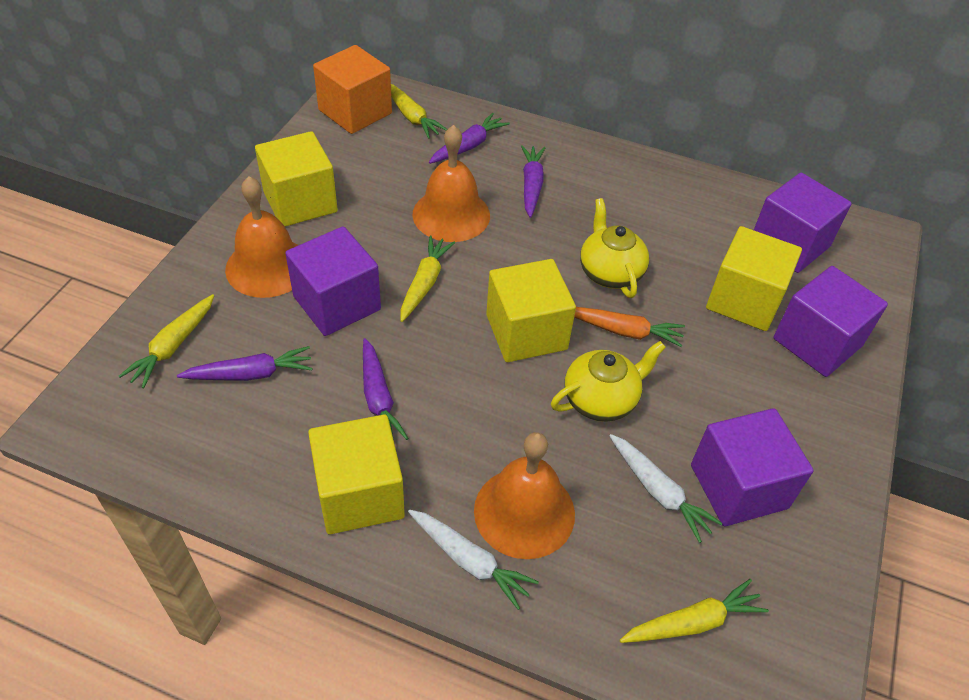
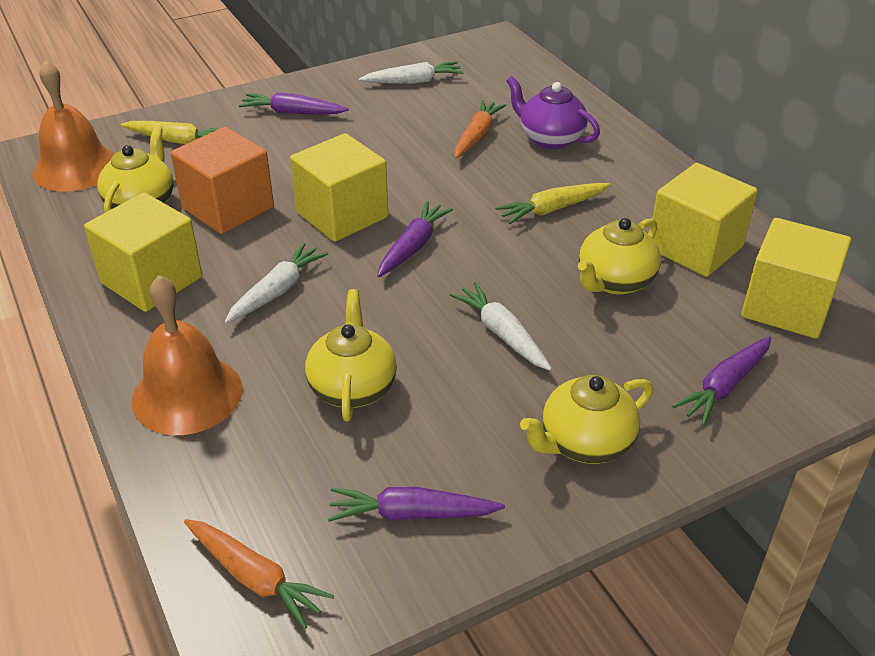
orange bell: 3 -> 2
orange carrot: 1 -> 2
purple cube: 4 -> 0
purple teapot: 0 -> 1
white carrot: 2 -> 3
yellow carrot: 4 -> 2
yellow teapot: 2 -> 4

